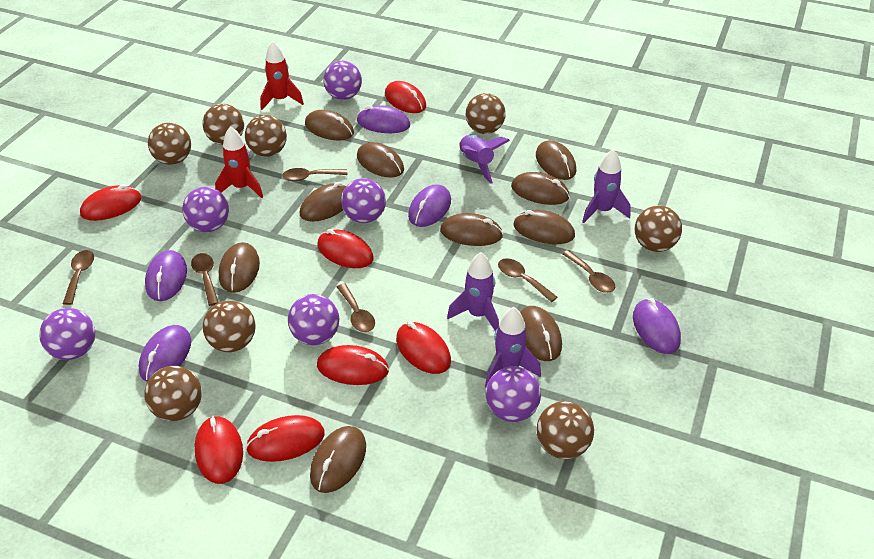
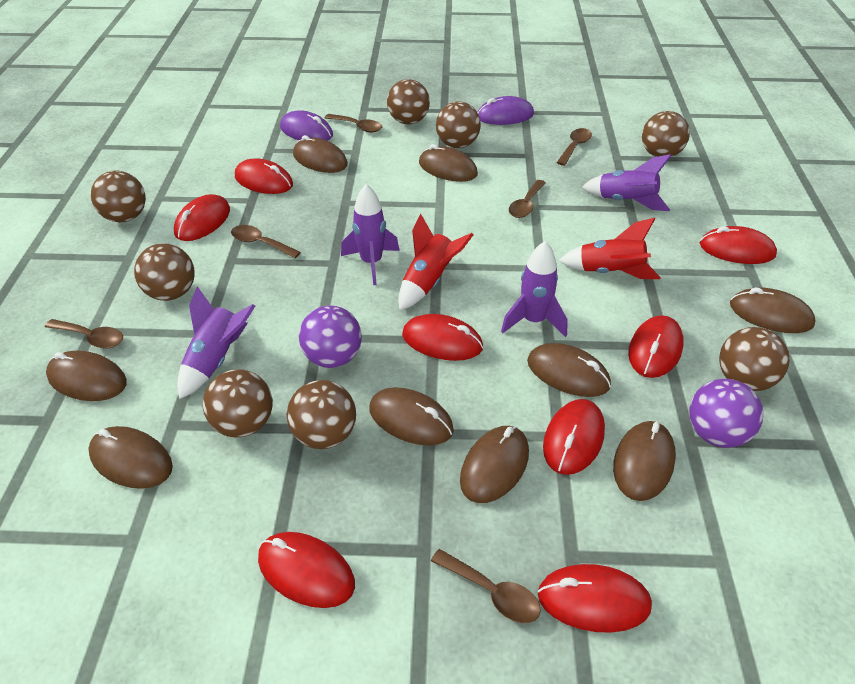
brown mouse: 10 -> 9
purple ball: 6 -> 2
purple mouse: 5 -> 2
red mouse: 7 -> 8

